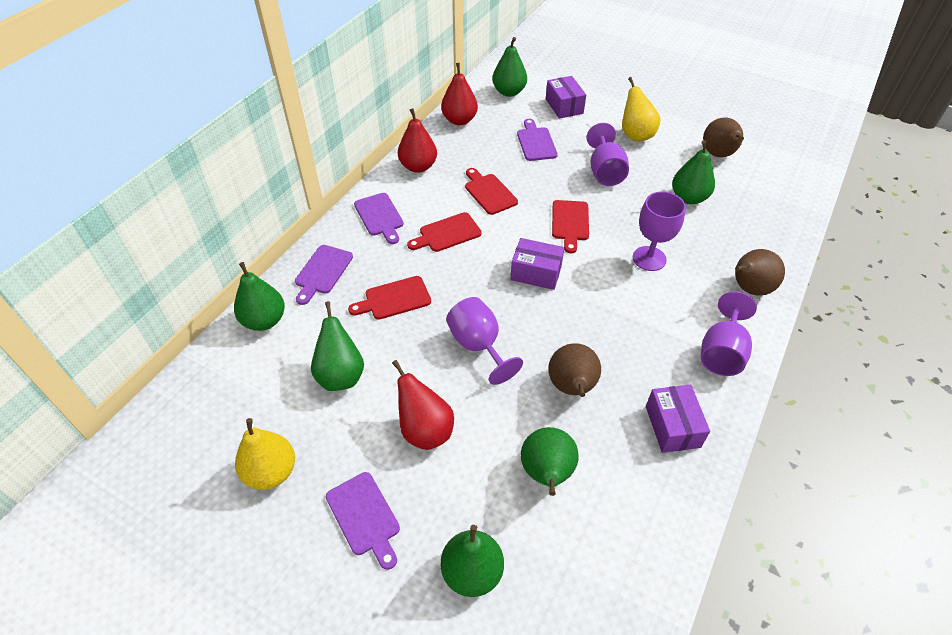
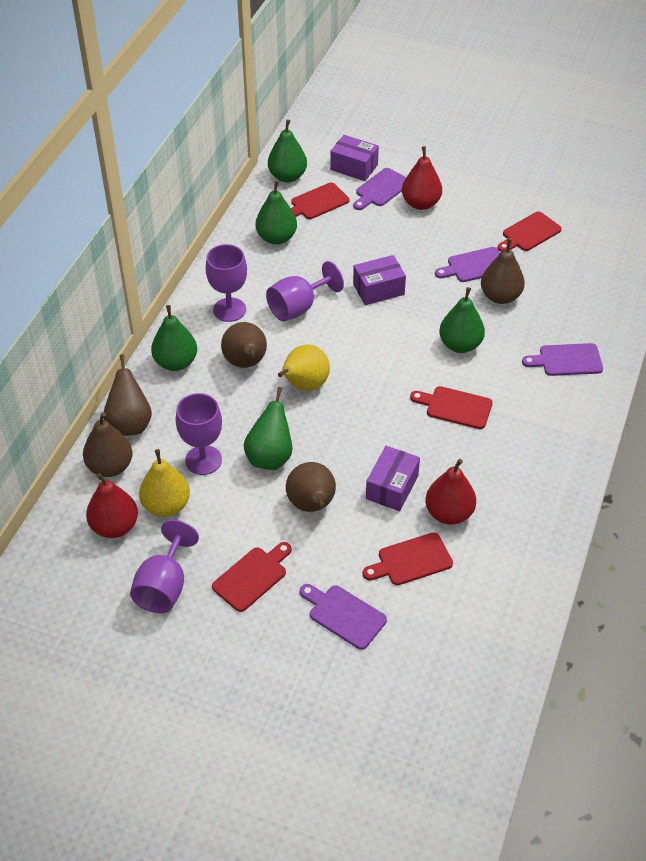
brown pear: 3 -> 5
green pear: 6 -> 5
red cutting board: 4 -> 5

